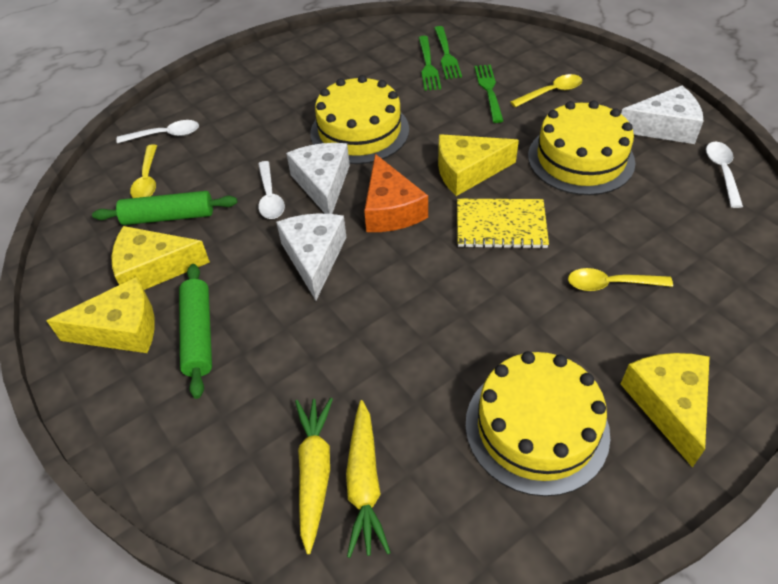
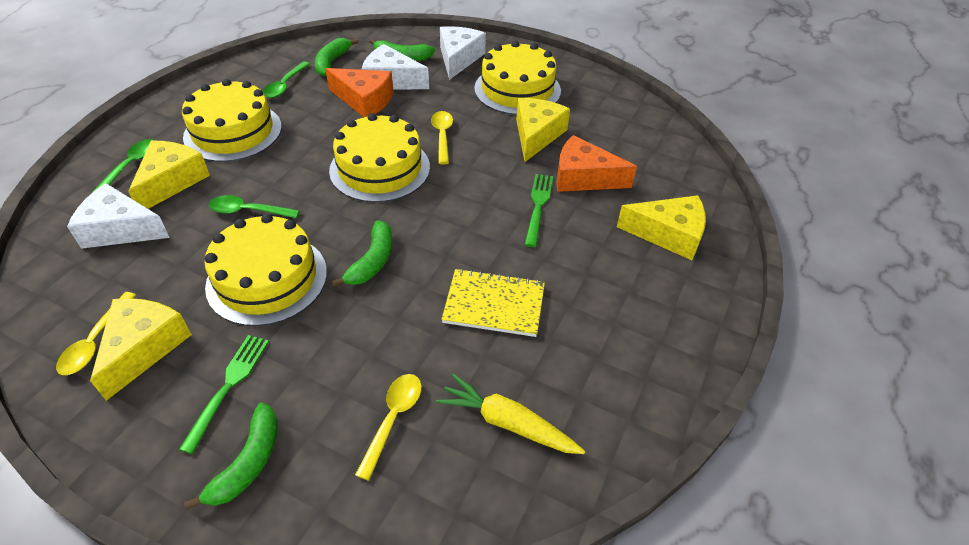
green banana: 0 -> 4
green fork: 3 -> 2
green rolling pin: 2 -> 0
green spoon: 0 -> 3
orange cheese: 1 -> 2
white spoon: 3 -> 0
yellow cake: 3 -> 4
yellow carrot: 2 -> 1

